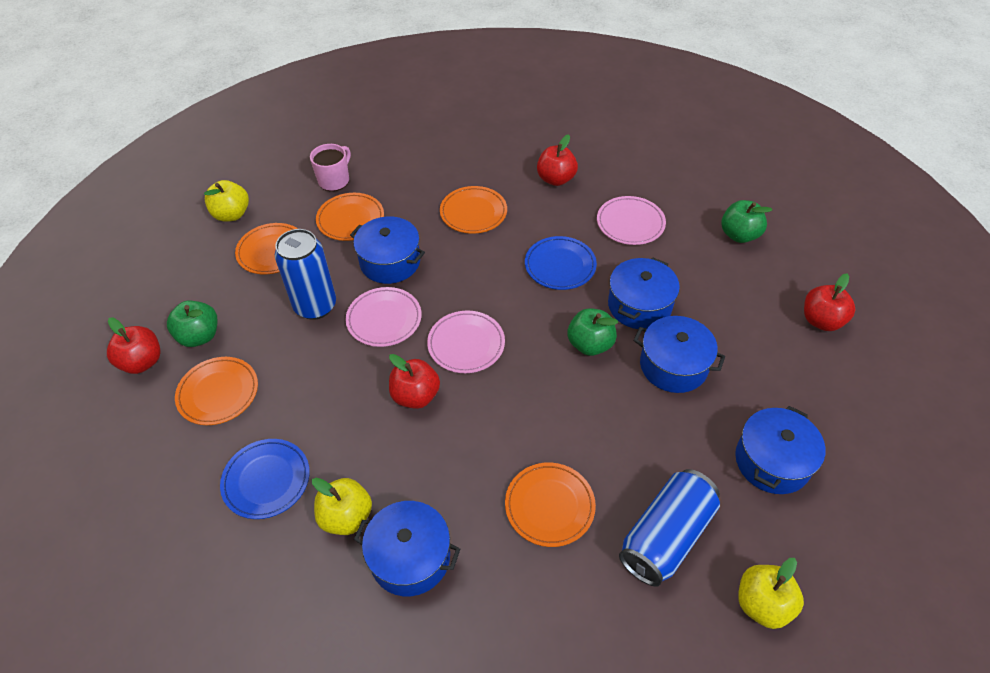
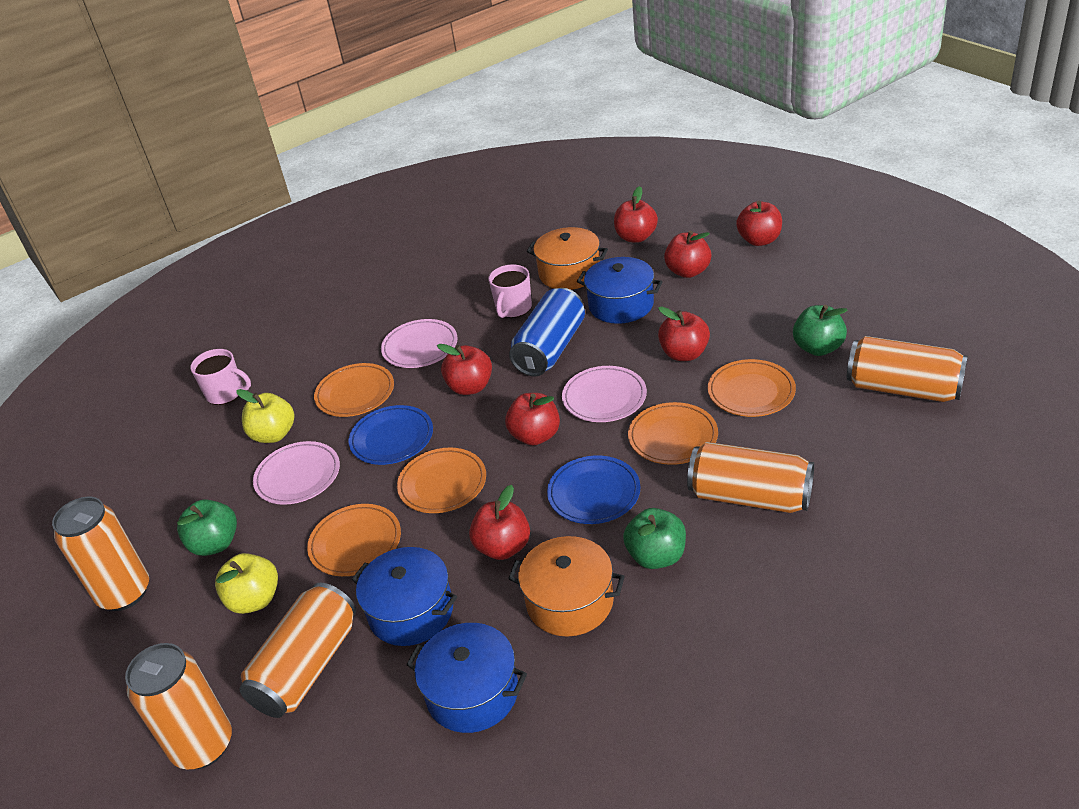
blue can: 2 -> 1
blue pot: 5 -> 3
orange can: 0 -> 5
orange pot: 0 -> 2
pink mug: 1 -> 2
red apple: 4 -> 7
yellow apple: 3 -> 2

